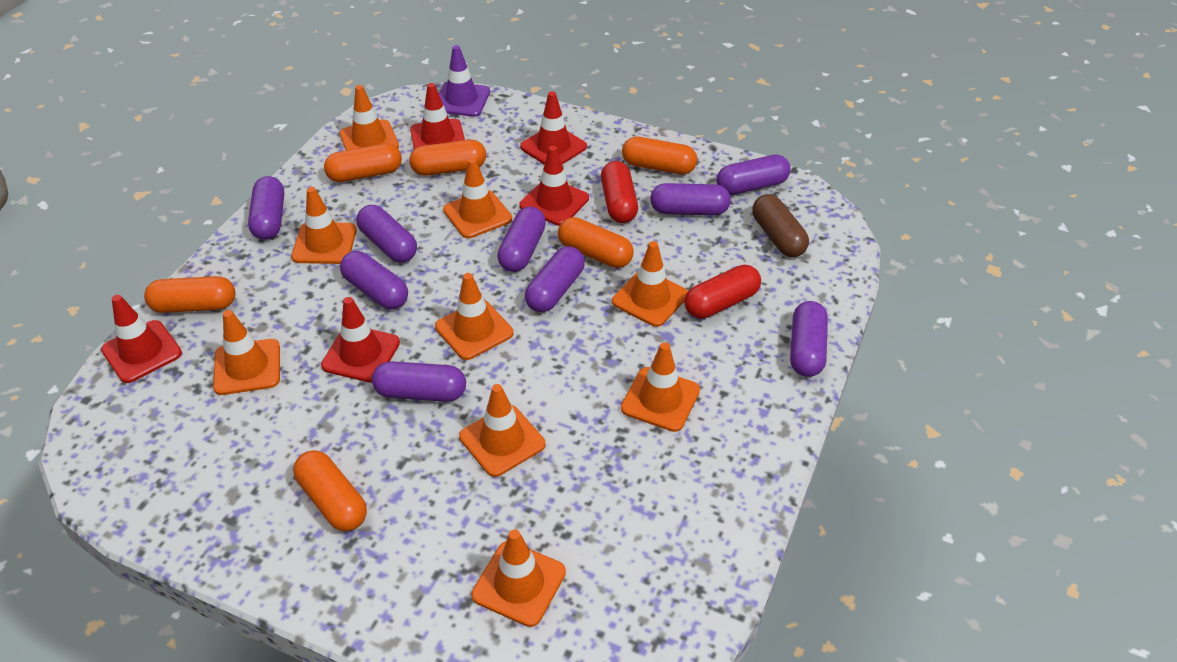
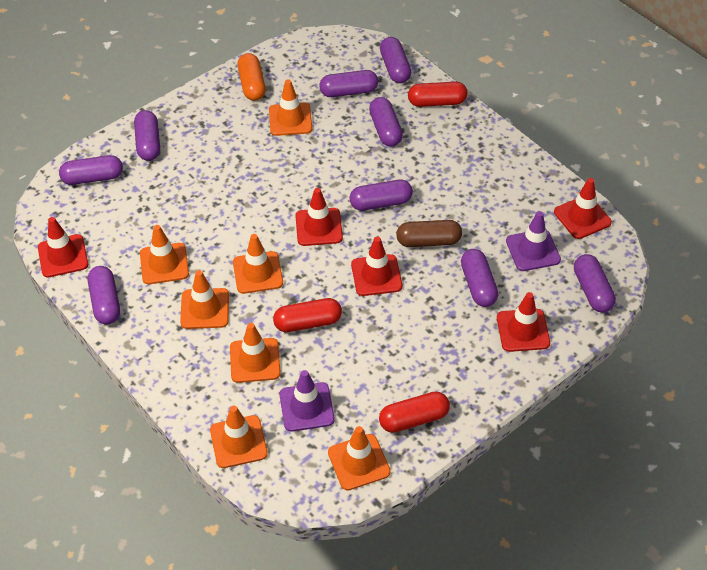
orange capsule: 6 -> 1
orange traffic cone: 9 -> 7
purple traffic cone: 1 -> 2
red capsule: 2 -> 3

